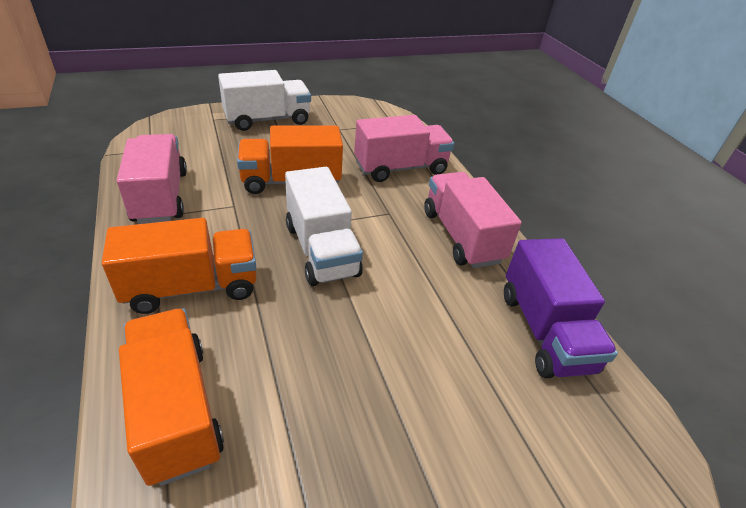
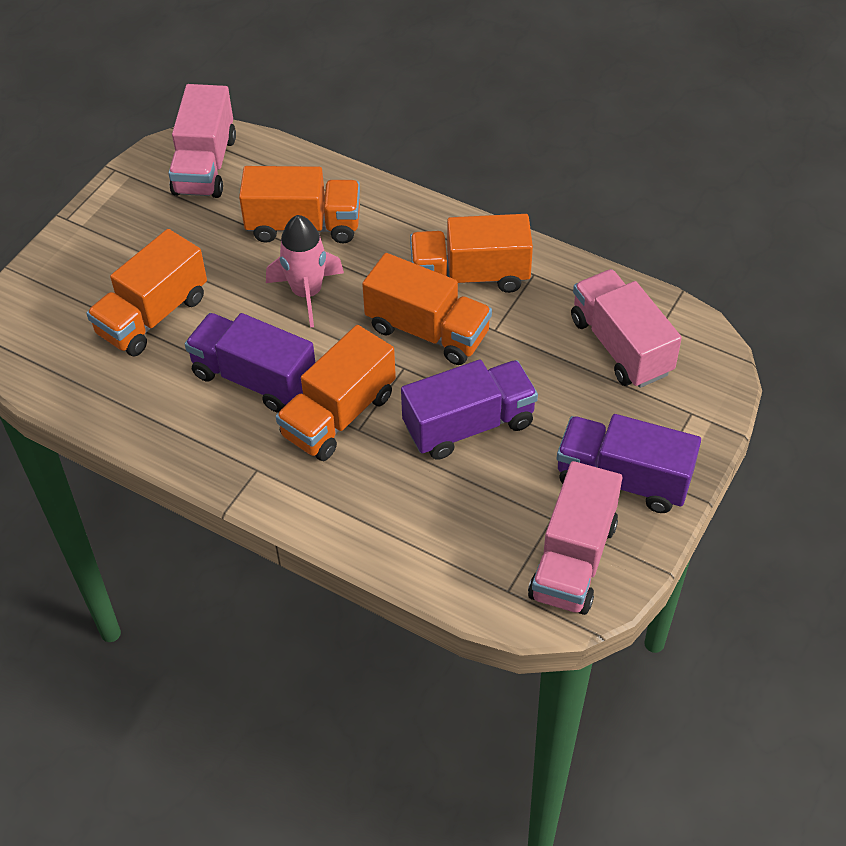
orange truck: 3 -> 5
pink rocket: 0 -> 1
purple truck: 1 -> 3
white truck: 2 -> 0

